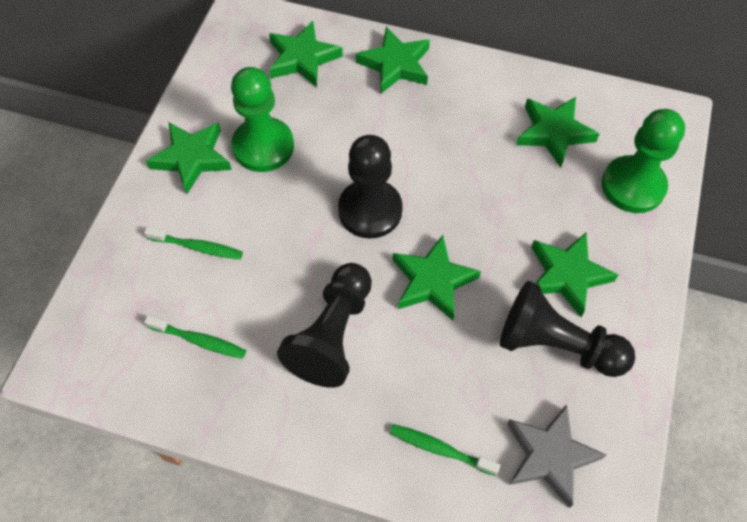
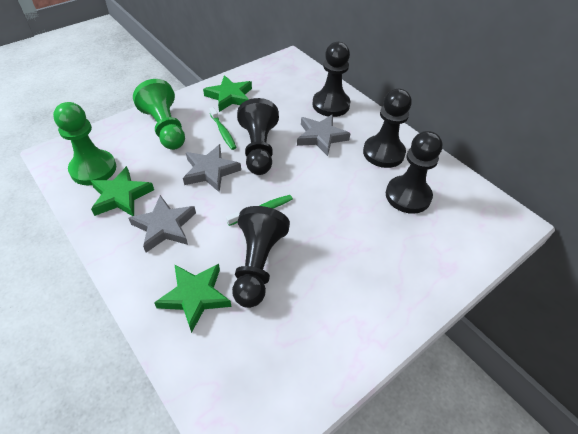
black pawn: 3 -> 5
green star: 6 -> 3
green toothbrush: 3 -> 2
grey star: 1 -> 3

